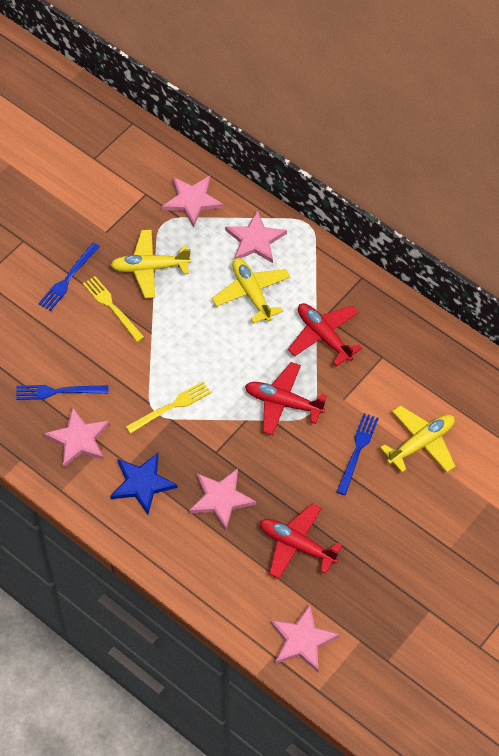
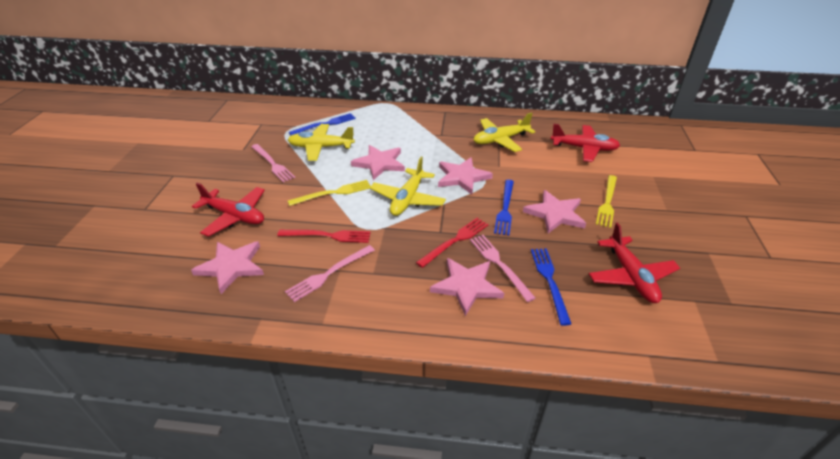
blue star: 1 -> 0
pink fork: 0 -> 3
red fork: 0 -> 2

